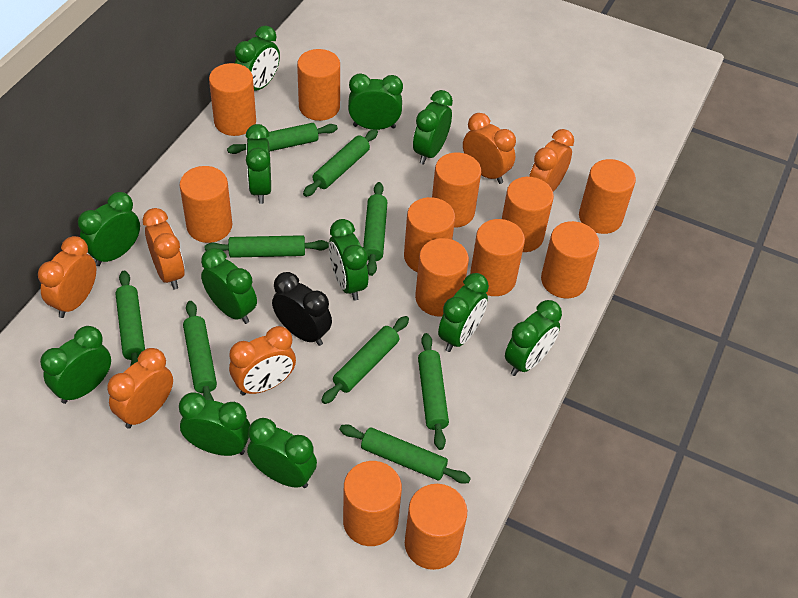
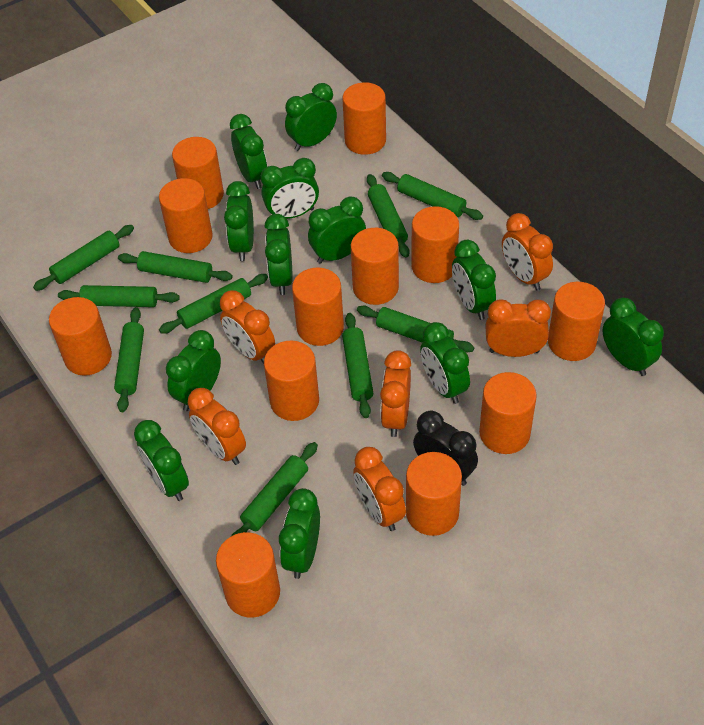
green rolling pin: 9 -> 10

